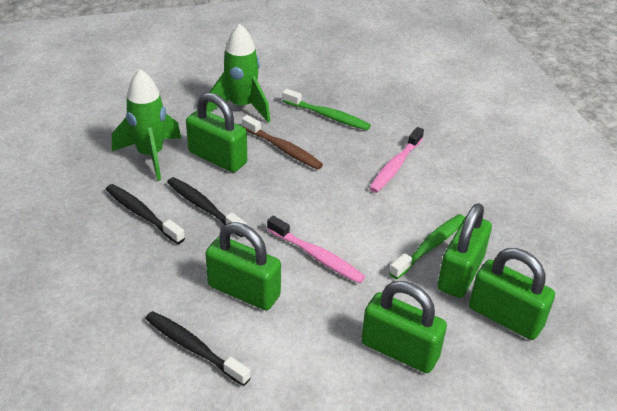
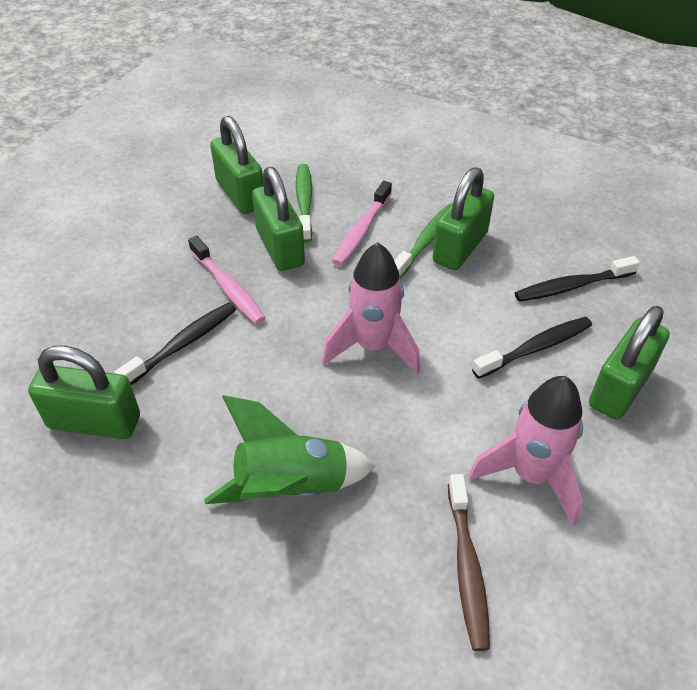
green rocket: 2 -> 1
pink rocket: 0 -> 2

